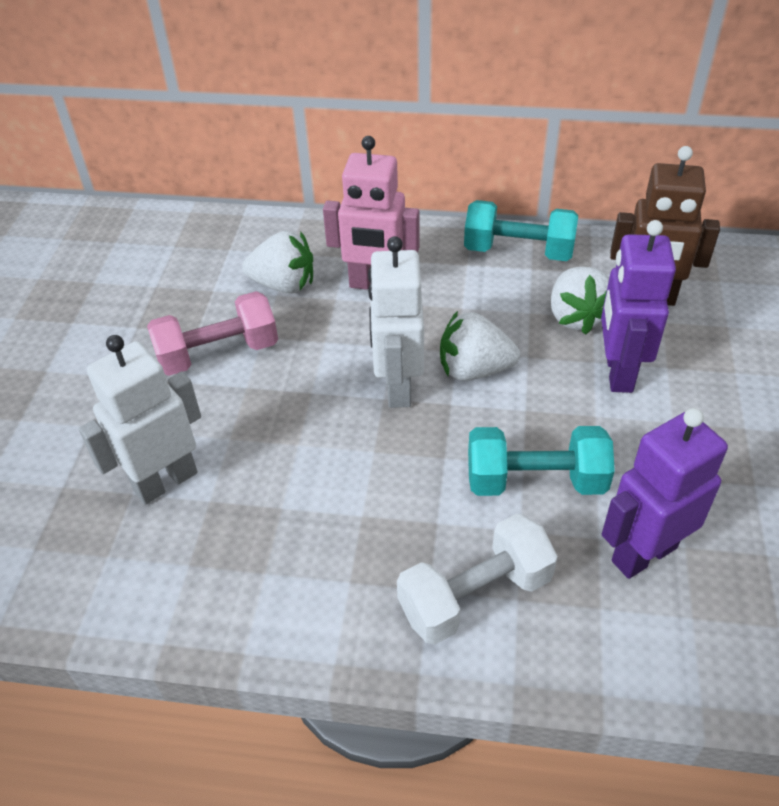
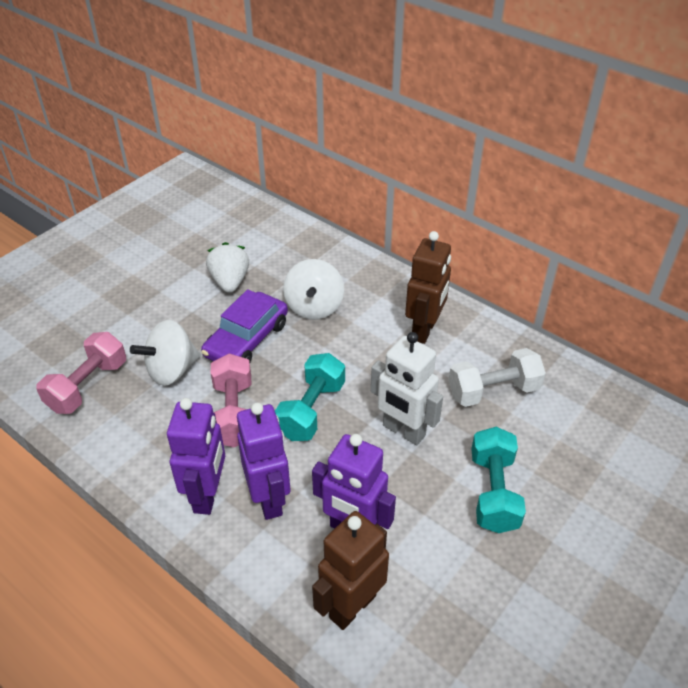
brown robot: 1 -> 2
pink dumbbell: 1 -> 2
pink robot: 1 -> 0
purple car: 0 -> 1
purple robot: 2 -> 3
white robot: 2 -> 1
white spinning top: 0 -> 2
white strawberry: 3 -> 1

